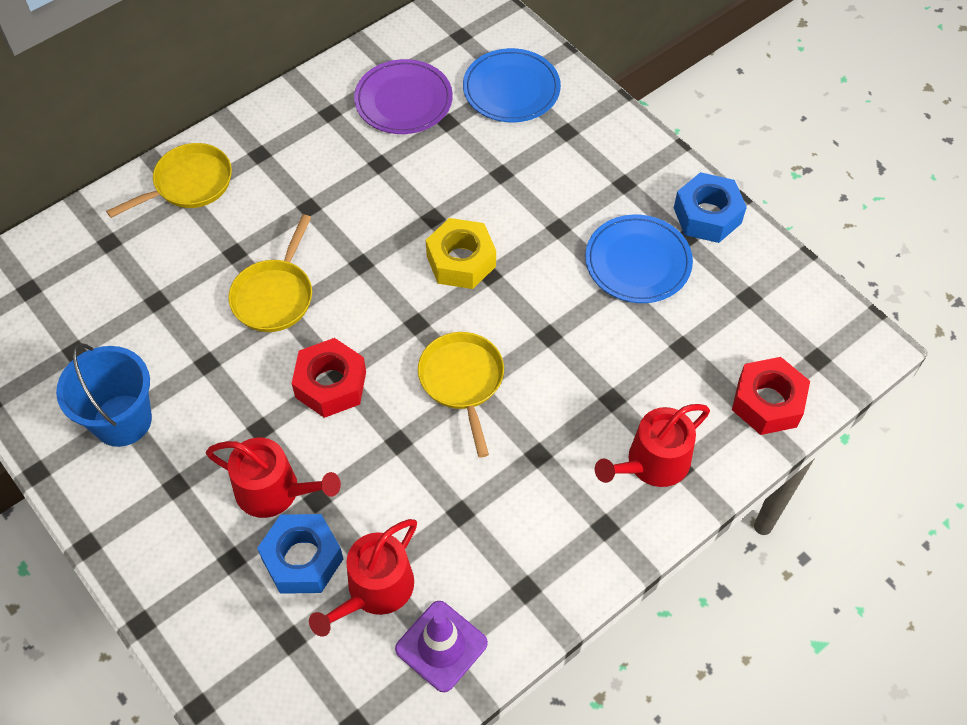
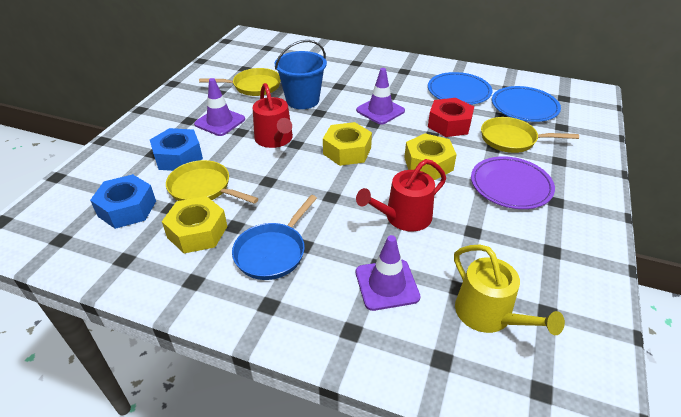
blue pan: 0 -> 1
purple traffic cone: 1 -> 3
red nut: 2 -> 1
red watering can: 3 -> 2
yellow nut: 1 -> 3
yellow watering can: 0 -> 1

